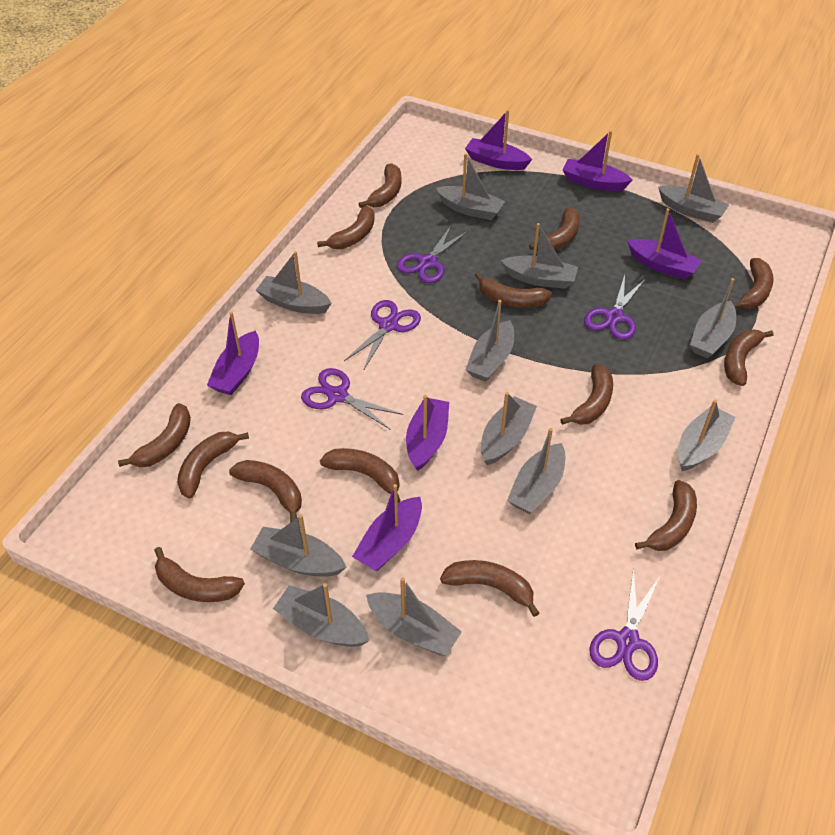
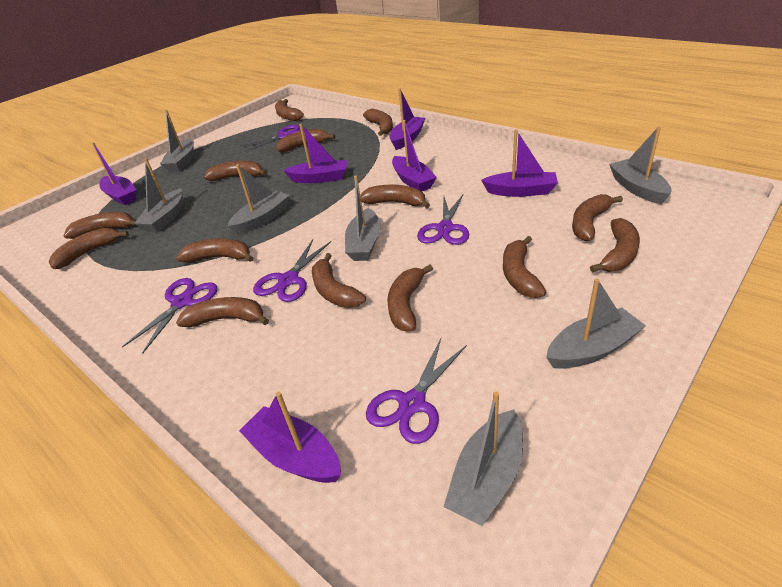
grey boat: 12 -> 7

